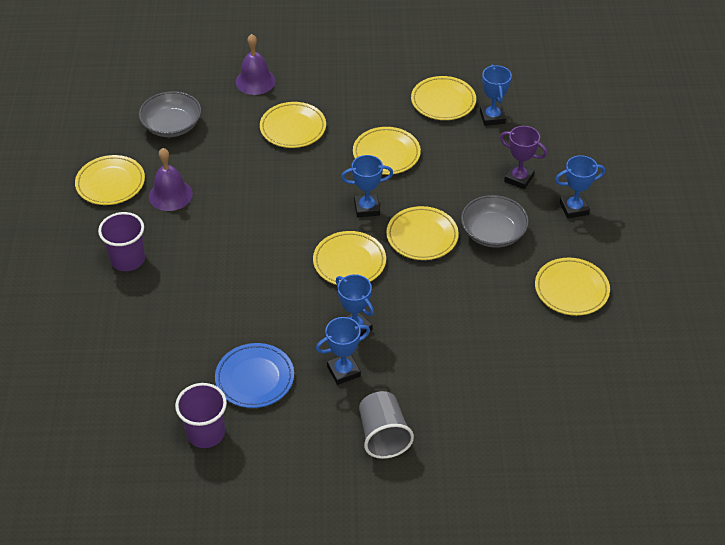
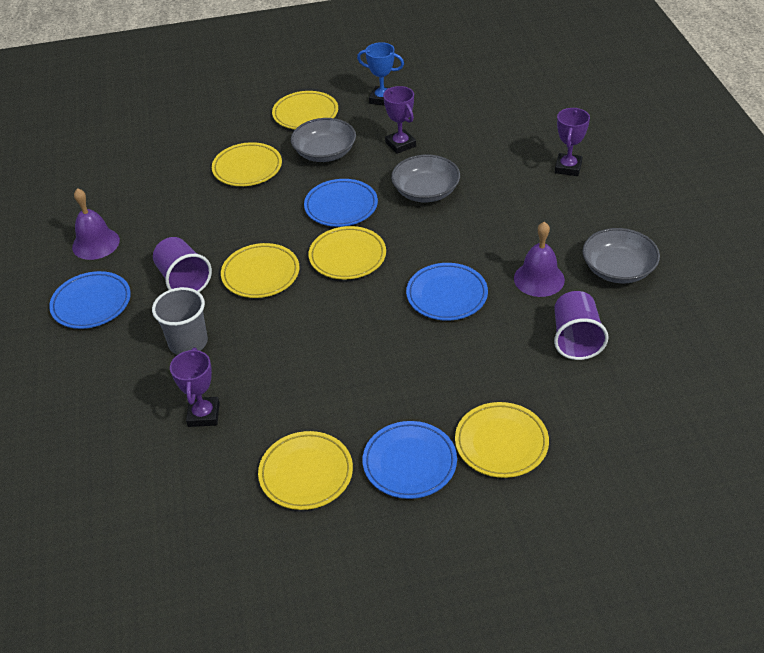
blue plate: 1 -> 4
blue trophy: 5 -> 1
grey bowl: 2 -> 3
purple trophy: 1 -> 3
yellow plate: 7 -> 6

